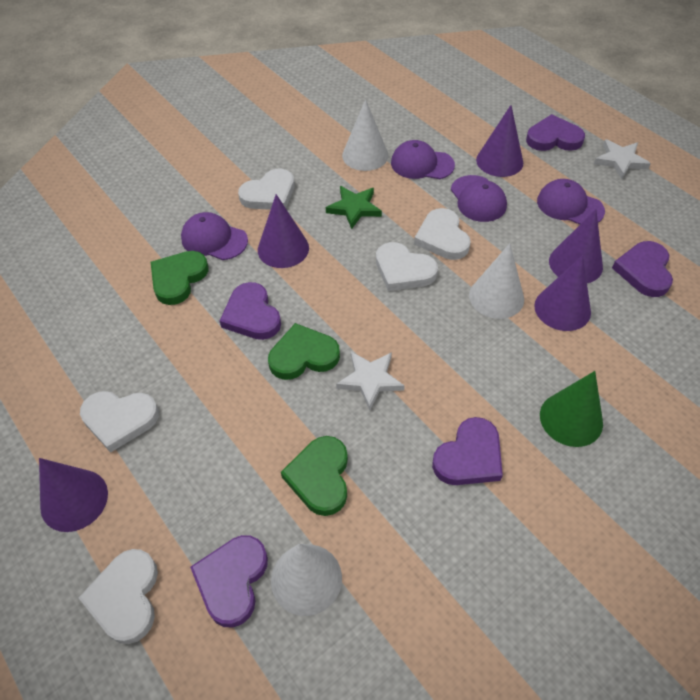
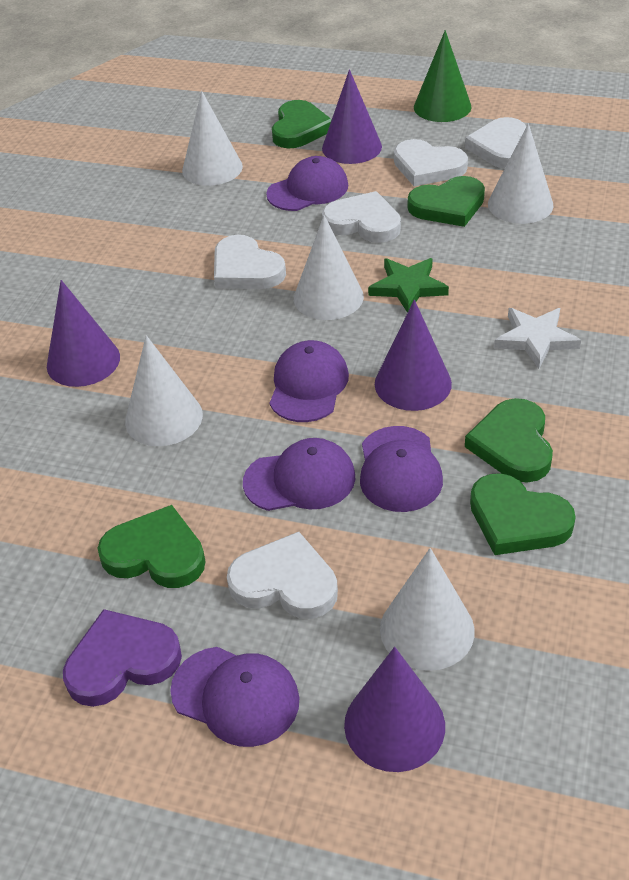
green heart: 3 -> 5
purple cap: 4 -> 5
purple cone: 5 -> 4
purple heart: 5 -> 1
white cone: 3 -> 5
white star: 2 -> 1

